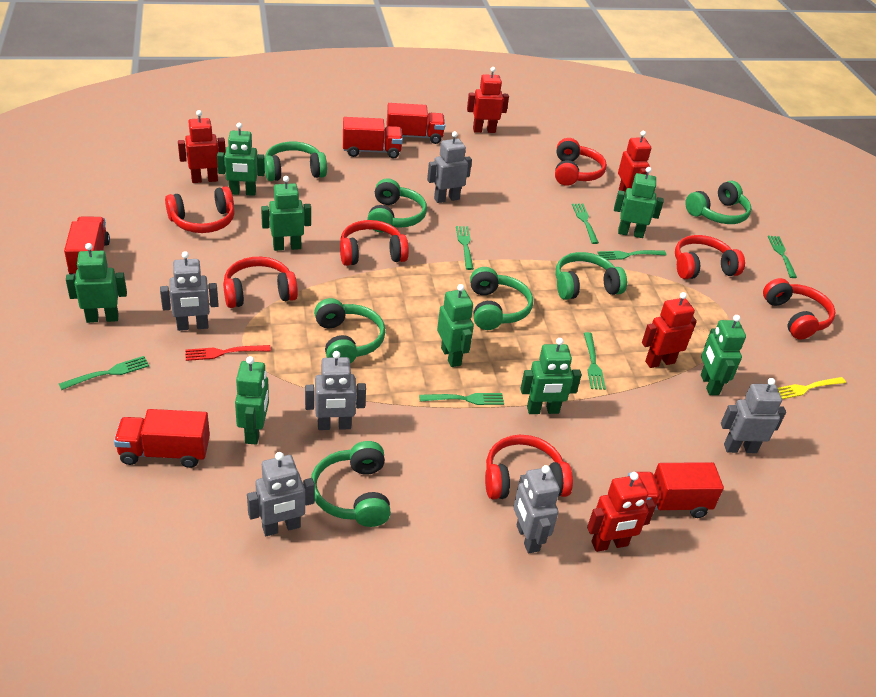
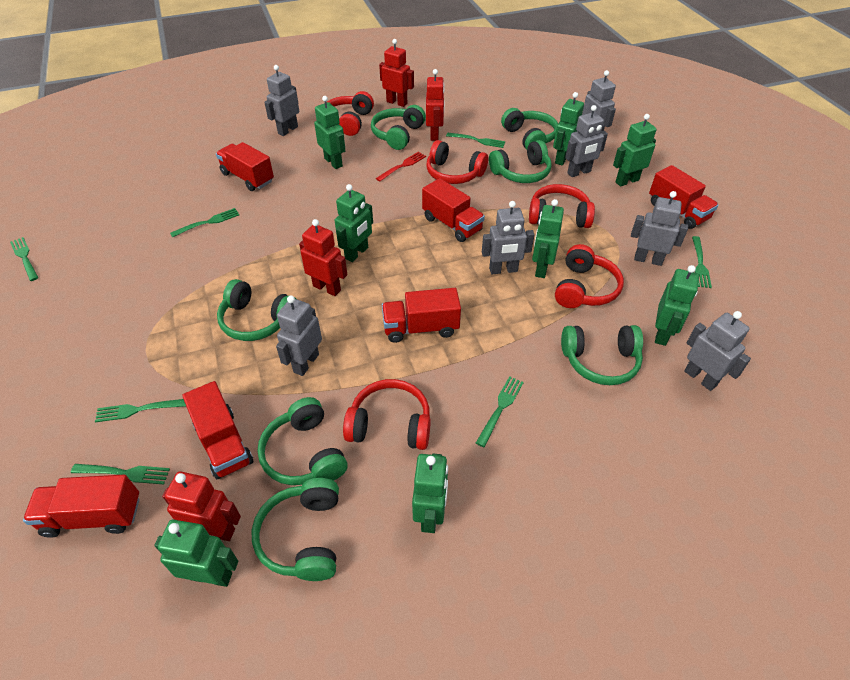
grey robot: 6 -> 7
red headphones: 7 -> 5
red robot: 5 -> 4
red truck: 5 -> 6
yellow fork: 1 -> 0

